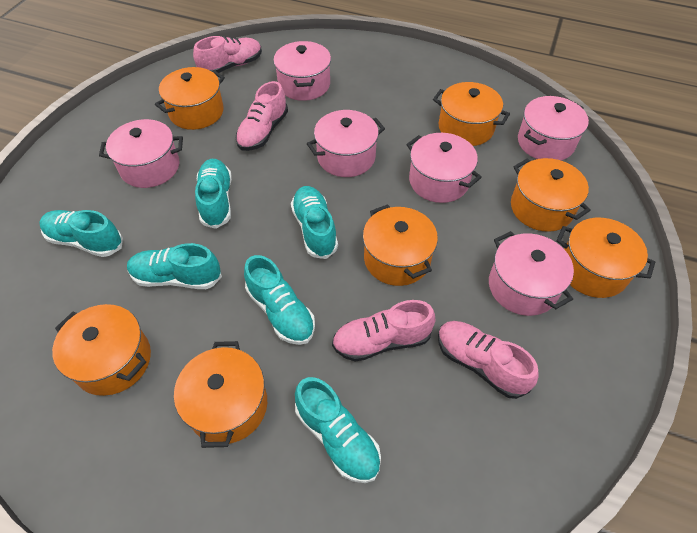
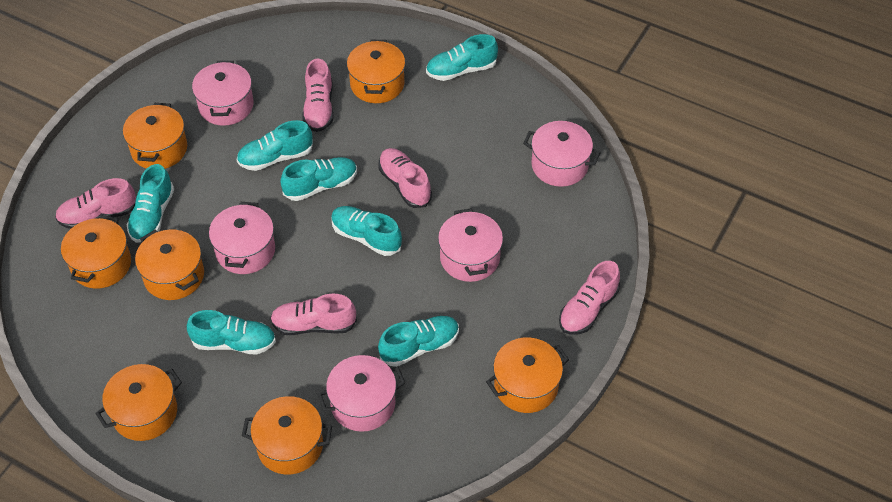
pink pot: 6 -> 5
pink shoe: 4 -> 5
turquoise shoe: 6 -> 7

